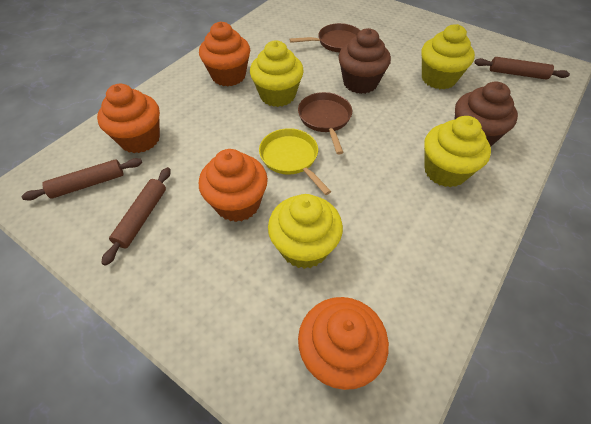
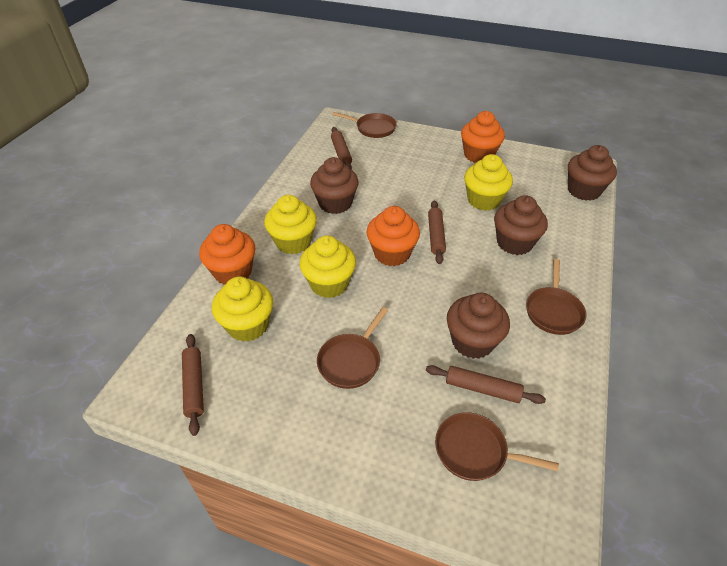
brown cupcake: 2 -> 4
brown pan: 2 -> 4
brown rolling pin: 3 -> 4
orange cupcake: 4 -> 3
yellow pan: 1 -> 0

